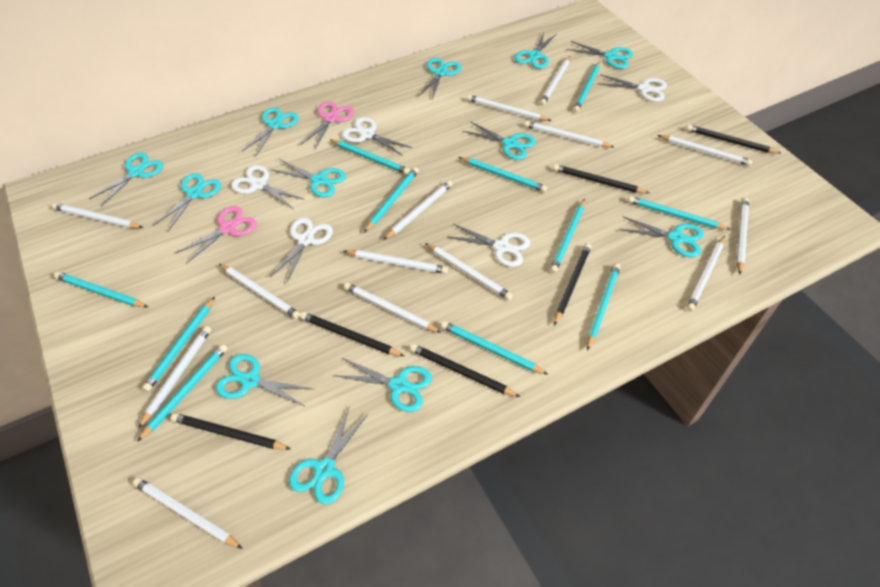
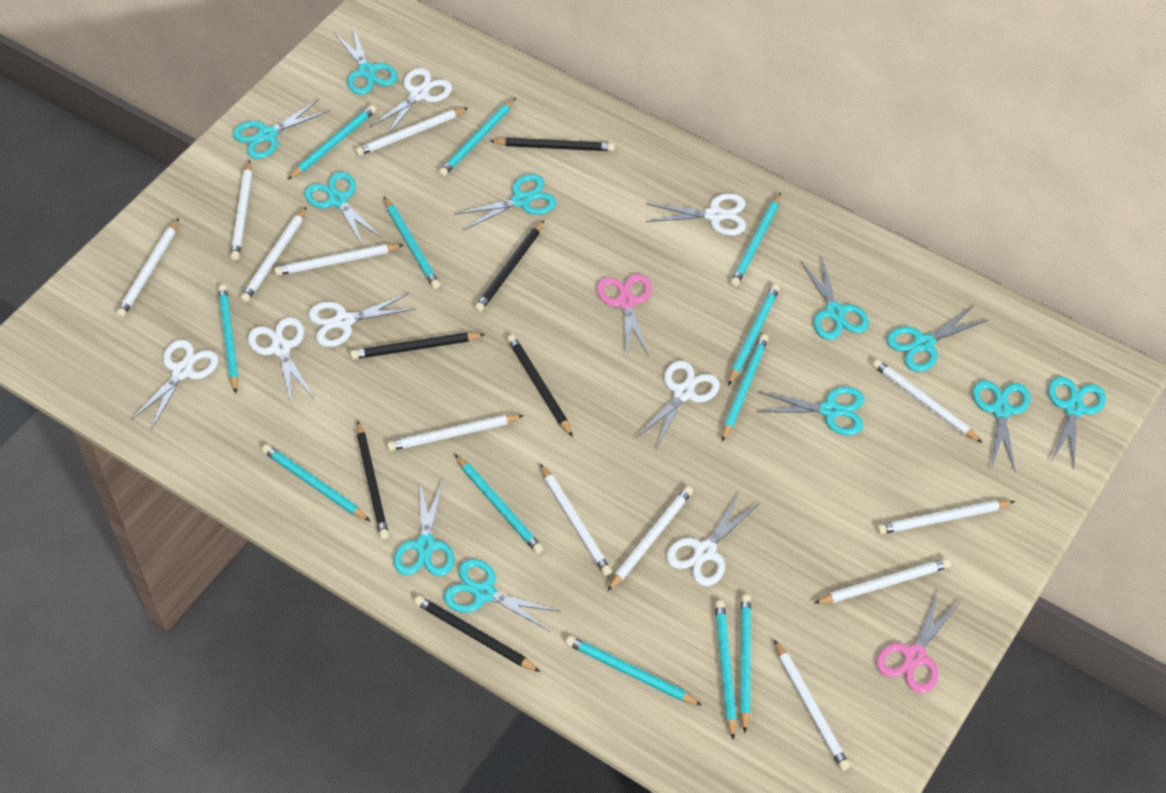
turquoise pencil: 11 -> 12
turquoise scissors: 12 -> 11
white pencil: 14 -> 12
white scissors: 5 -> 7

